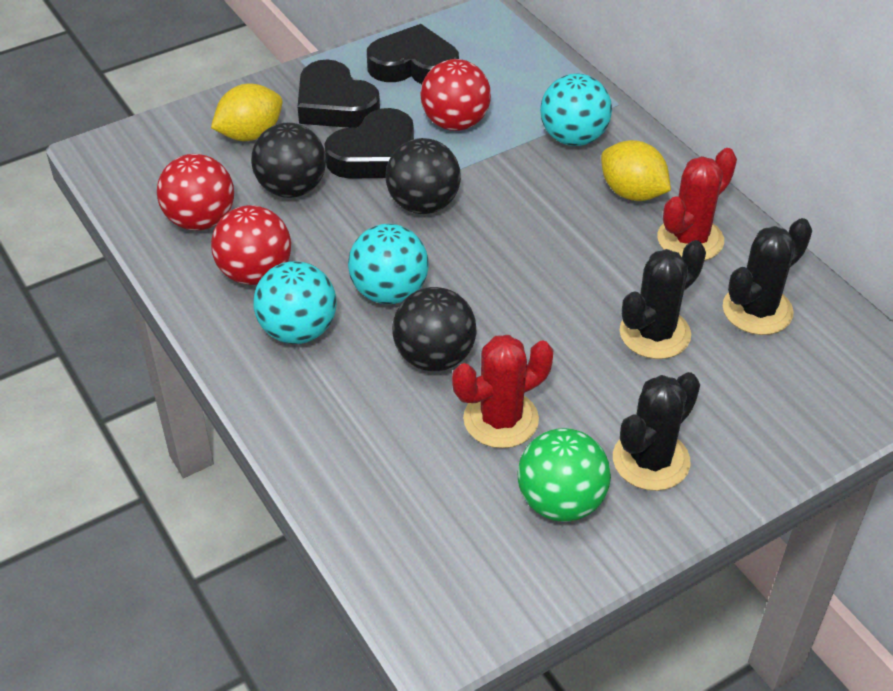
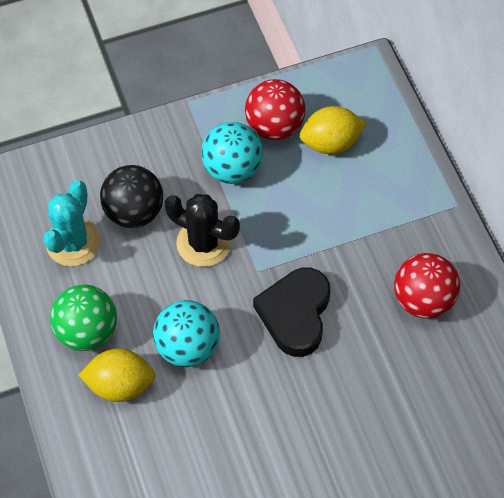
black ball: 3 -> 1
black cactus: 3 -> 1
black heart: 3 -> 1
red ball: 3 -> 2
red cactus: 2 -> 0
turquoise ball: 3 -> 2
turquoise cactus: 0 -> 1

